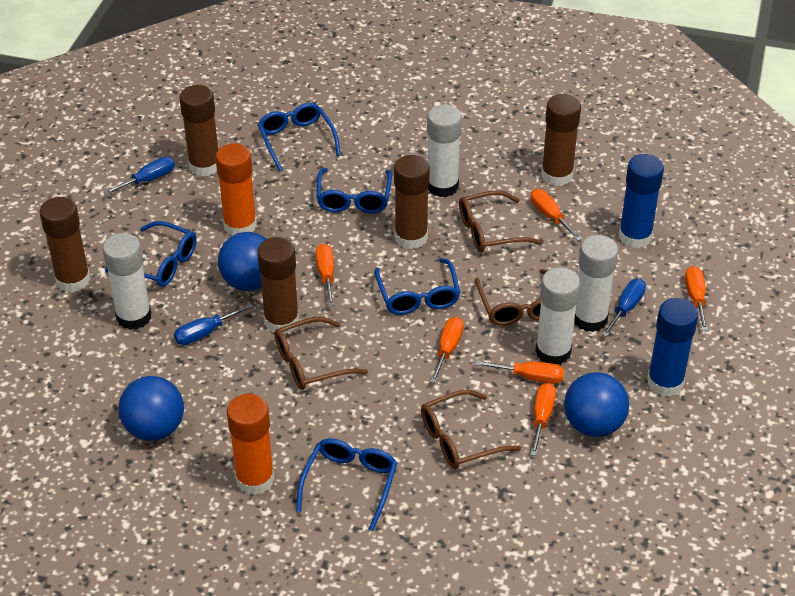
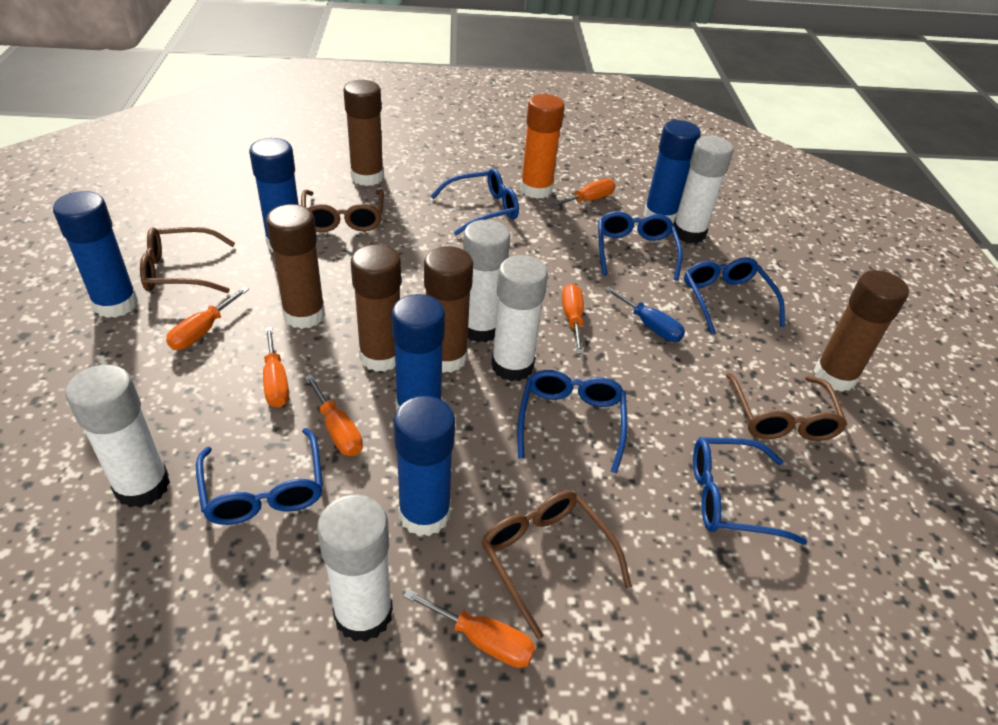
blue ball: 3 -> 0
blue glasses: 5 -> 6
blue glue stick: 2 -> 5
blue screwdriver: 3 -> 1
orange glue stick: 2 -> 1
white glue stick: 4 -> 5

